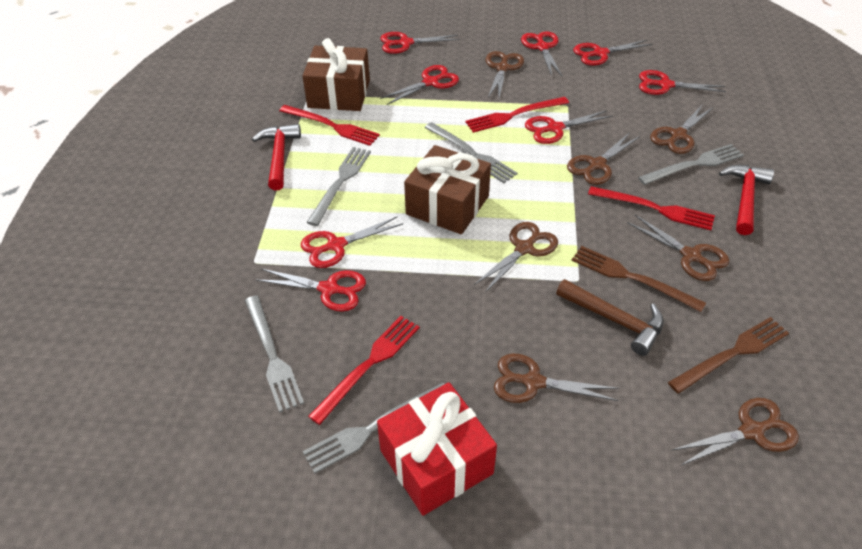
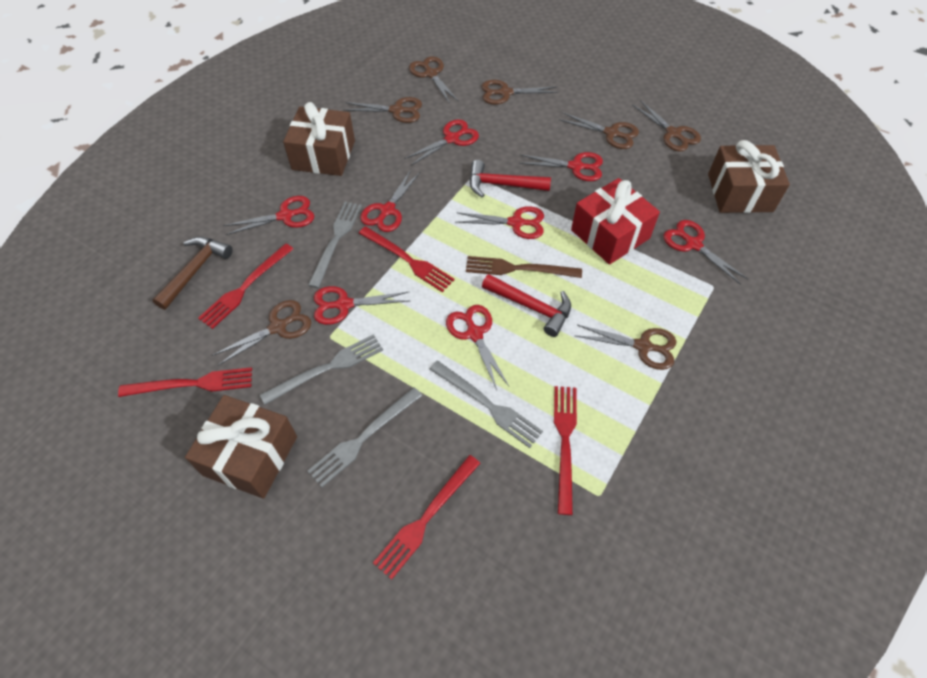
brown fork: 2 -> 1
brown gift: 2 -> 3
grey fork: 5 -> 4
red fork: 4 -> 5

